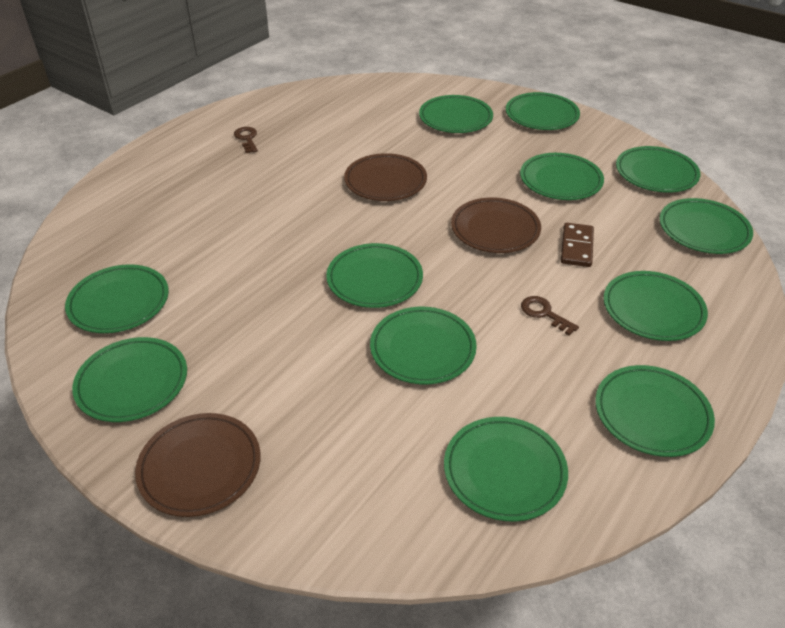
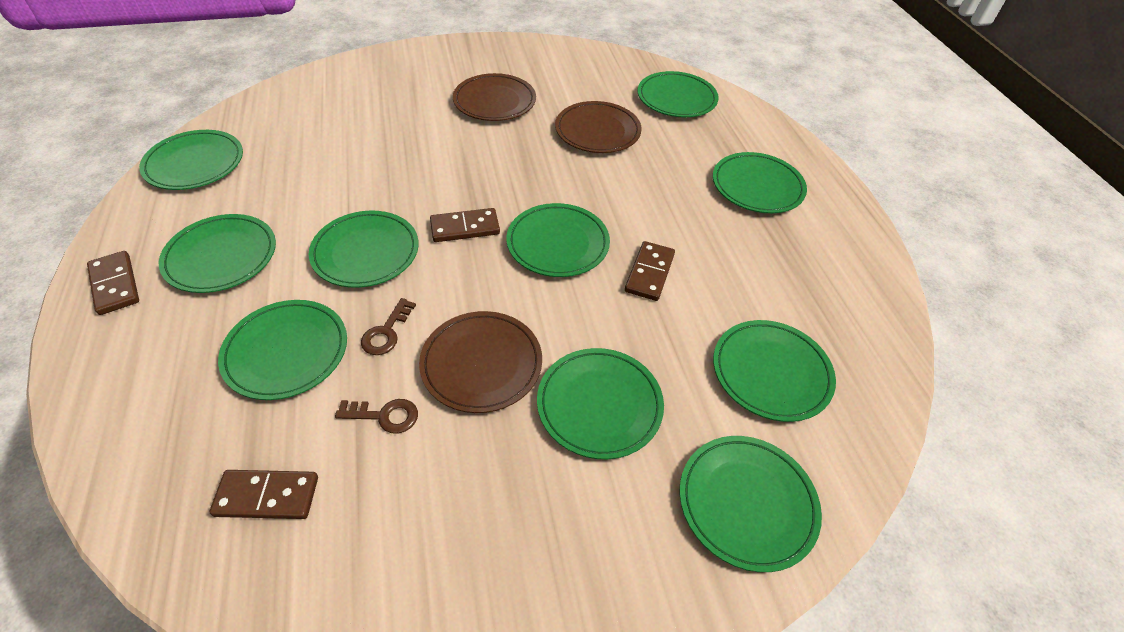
brown domino: 1 -> 4
green plate: 12 -> 10

